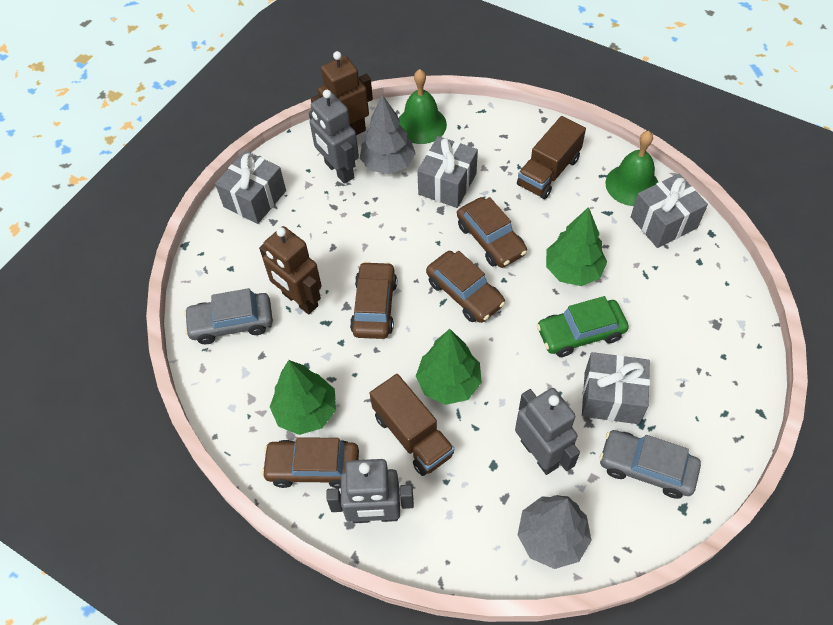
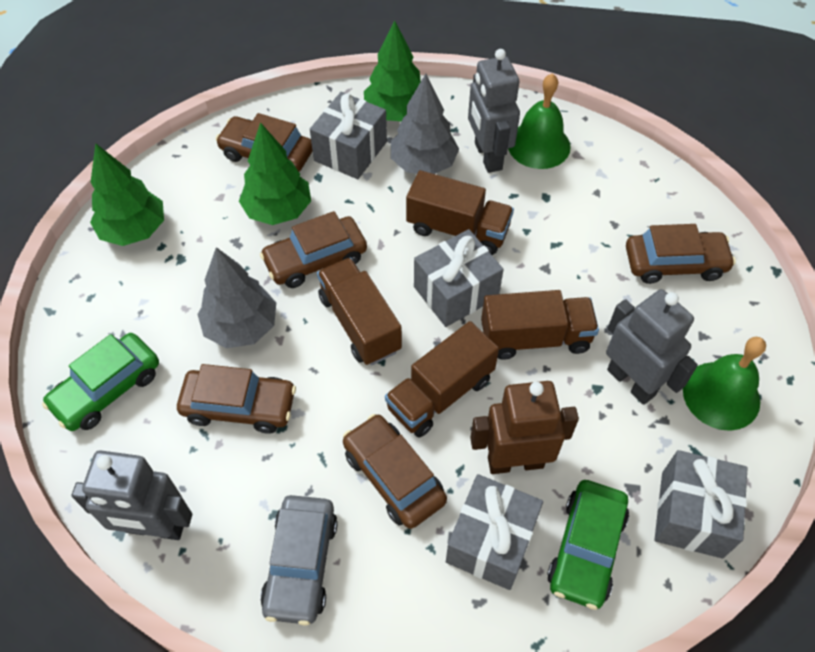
brown car: 4 -> 5
brown robot: 2 -> 1
brown truck: 2 -> 4
green car: 1 -> 2
grey car: 2 -> 1

